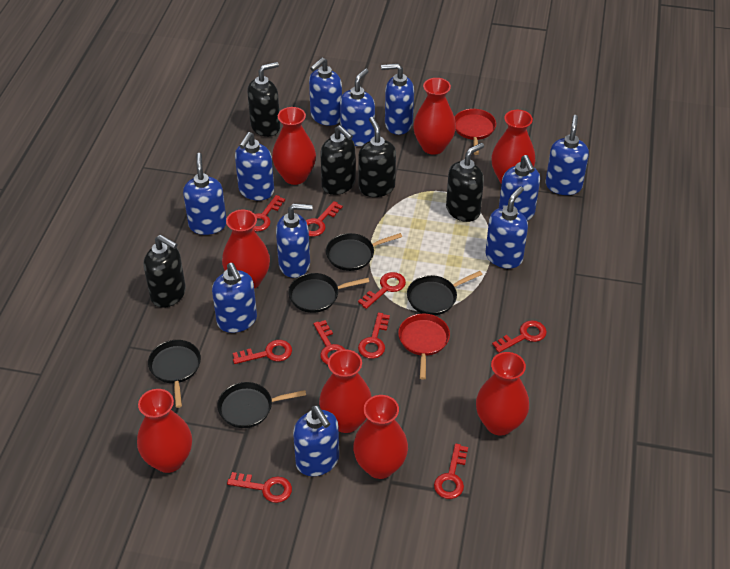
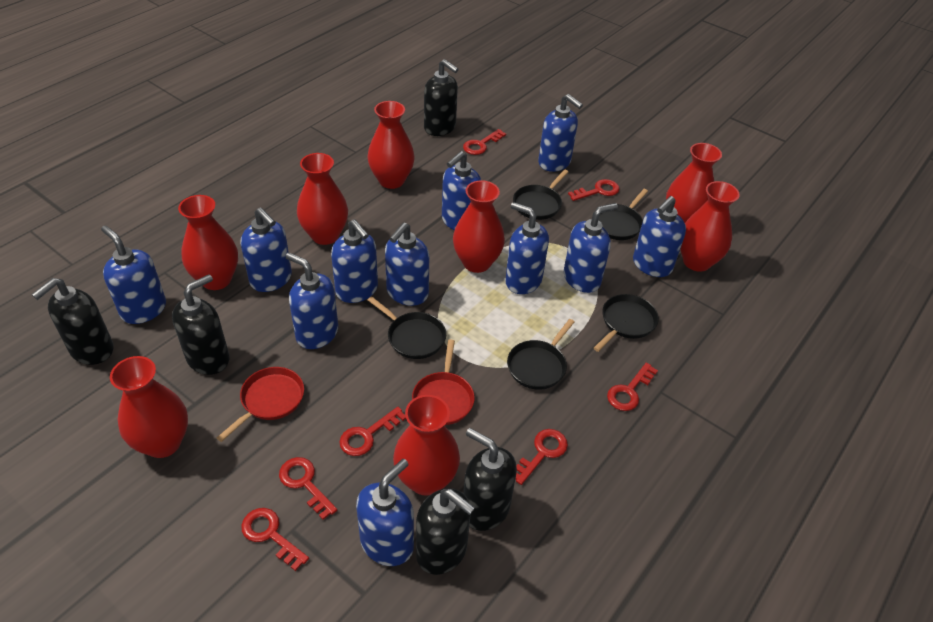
red key: 9 -> 7

